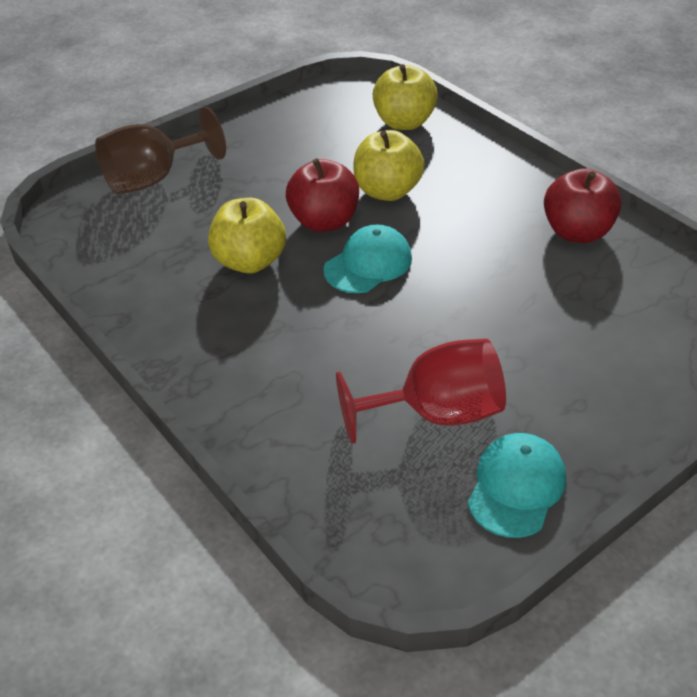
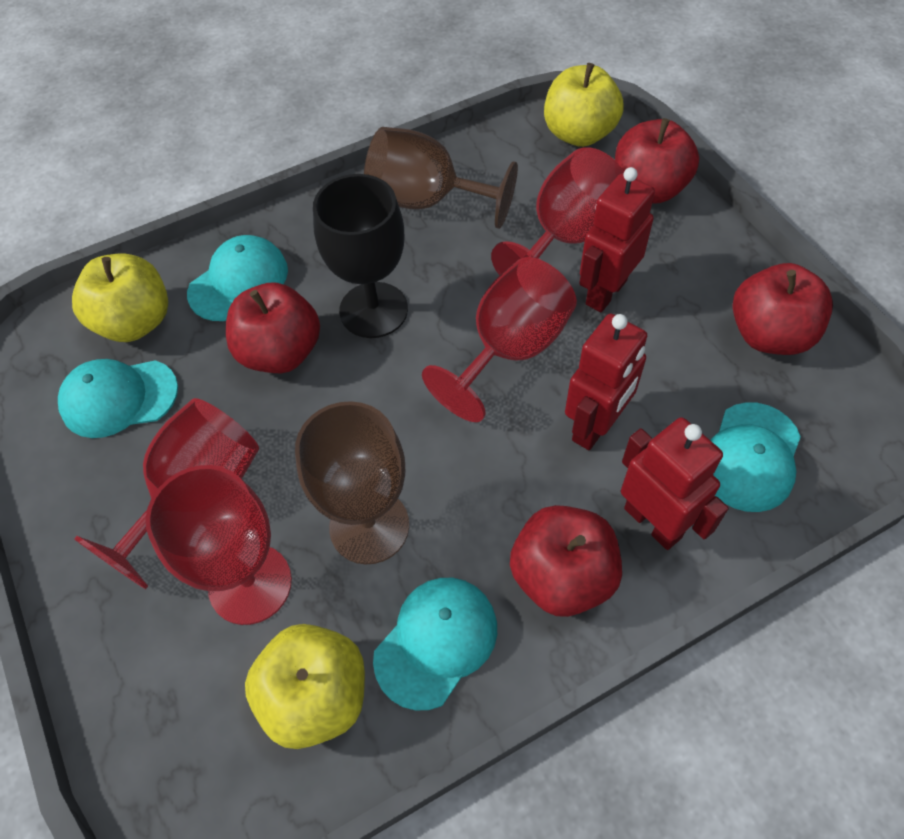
black goblet: 0 -> 1
brown goblet: 1 -> 2
red apple: 2 -> 4
red goblet: 1 -> 4
red robot: 0 -> 3
turquoise cap: 2 -> 4

